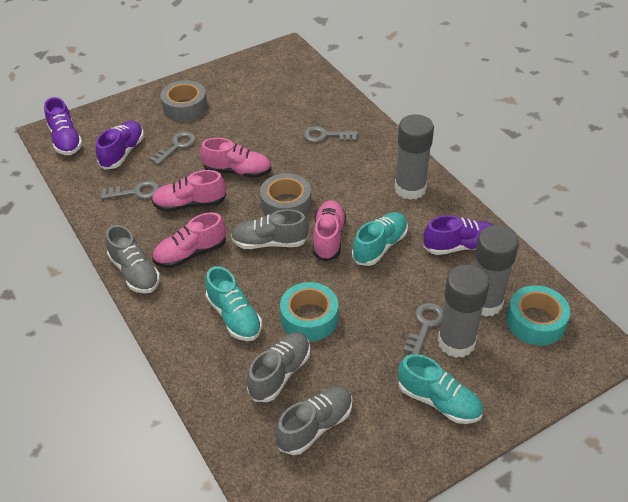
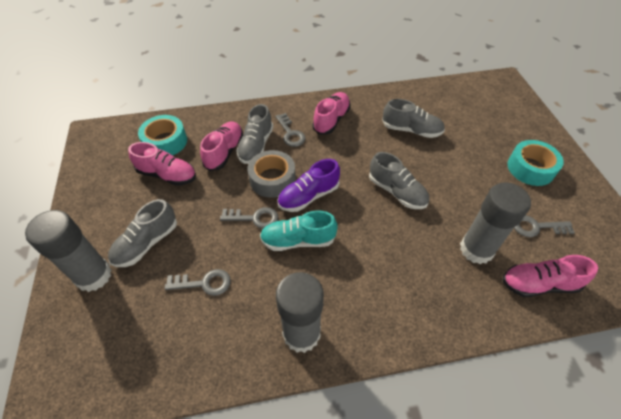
grey tape: 2 -> 1
purple shoe: 3 -> 1
turquoise shoe: 3 -> 1

